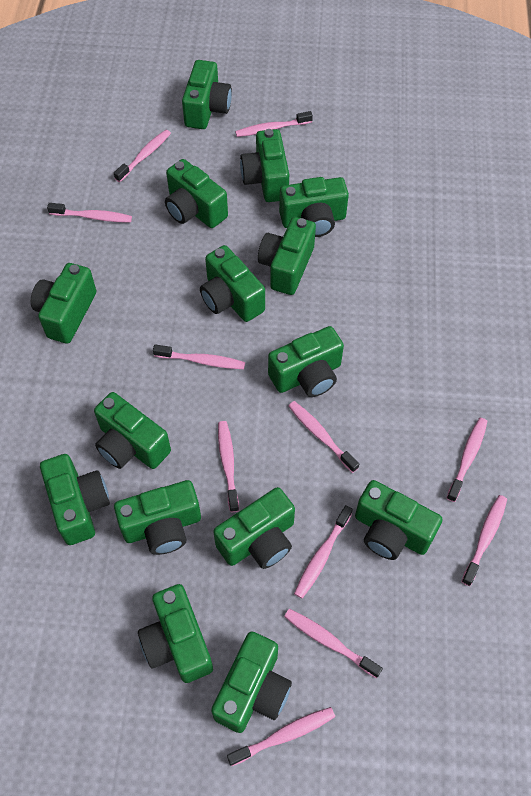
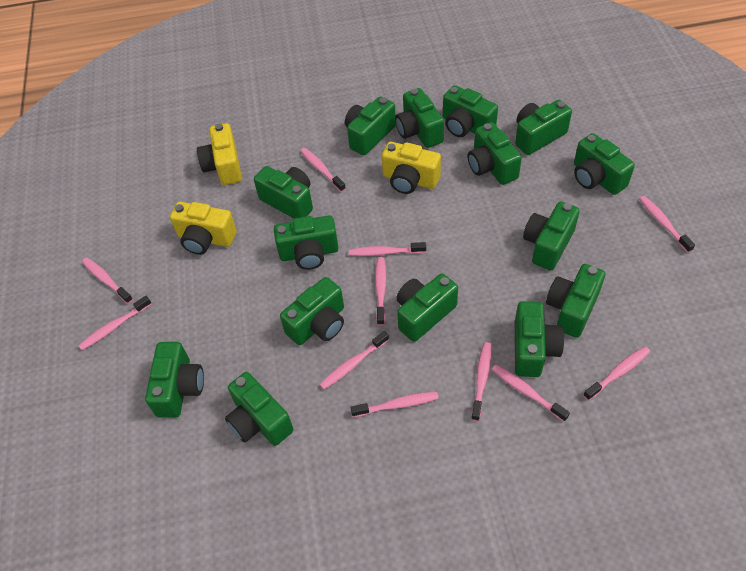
yellow camera: 0 -> 3

